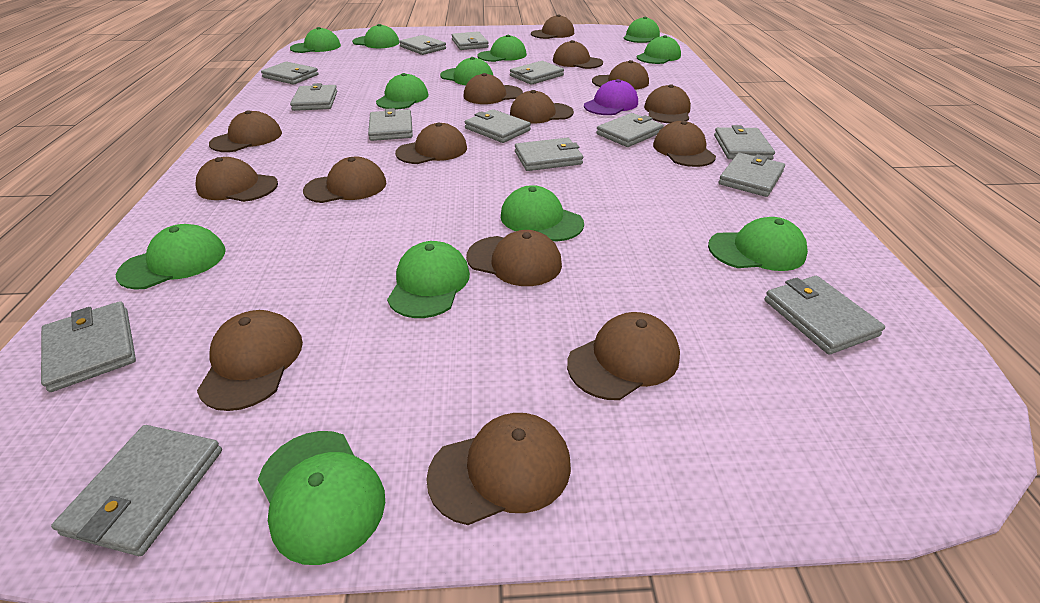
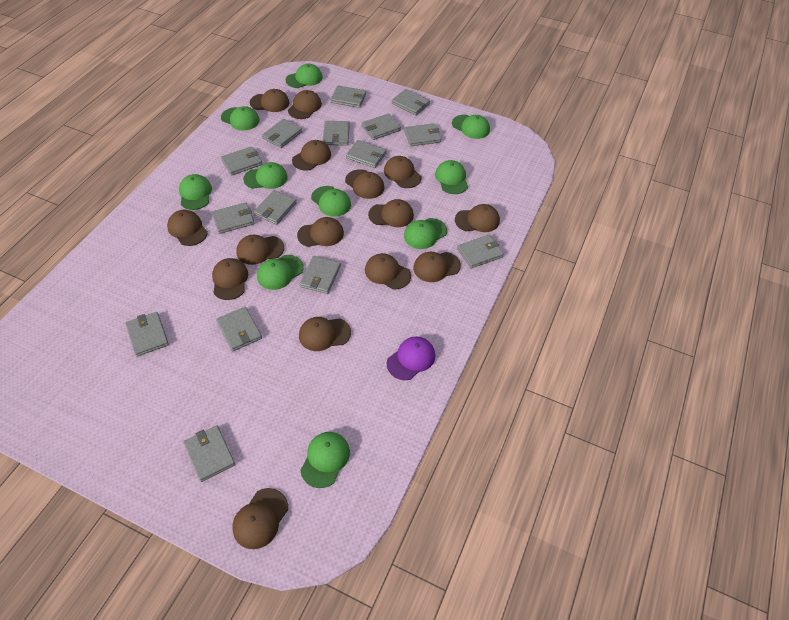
green cap: 12 -> 10
grey wallet: 14 -> 15

